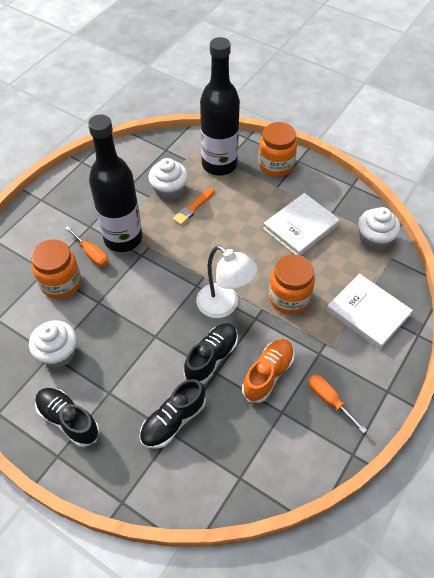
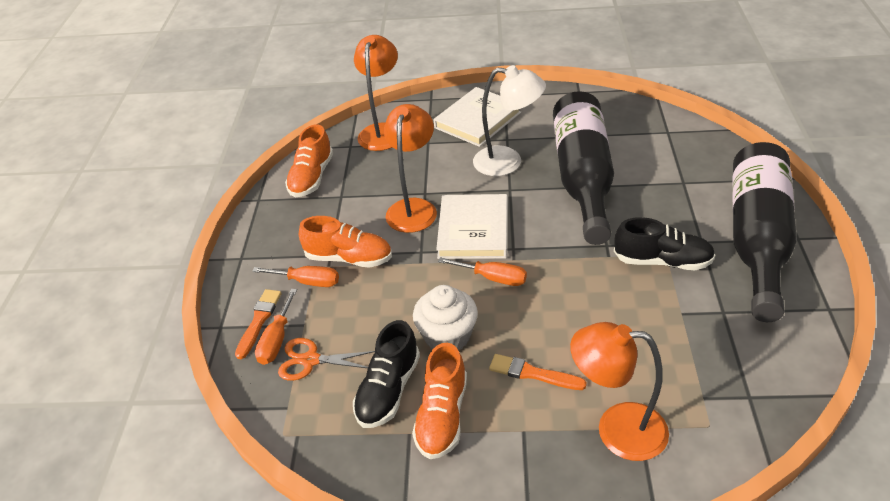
black shoe: 3 -> 2
orange brush: 1 -> 2
orange jar: 3 -> 0
orange lamp: 0 -> 3
orange scissors: 0 -> 1
orange screwdriver: 2 -> 3
orange shoe: 1 -> 3
white cupcake: 3 -> 1

